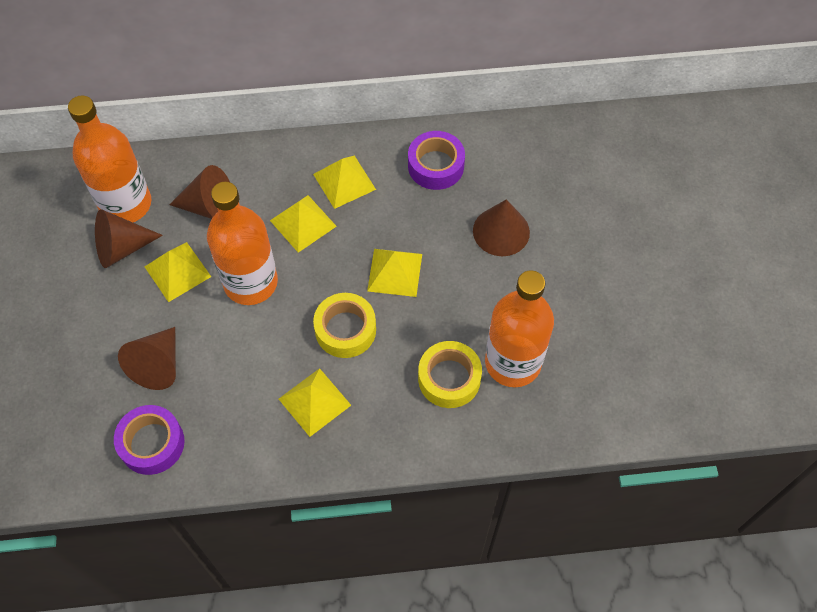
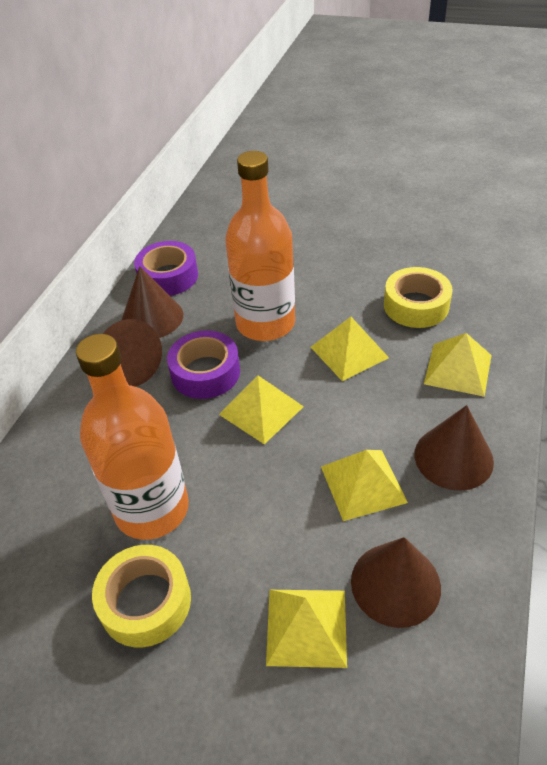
orange bottle: 3 -> 2

